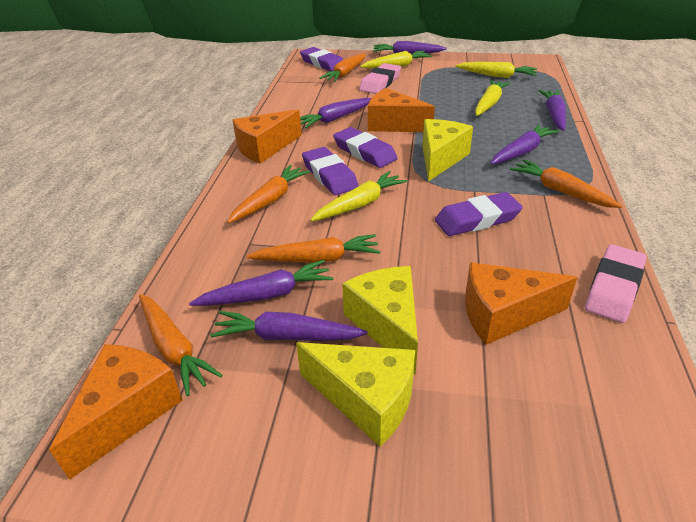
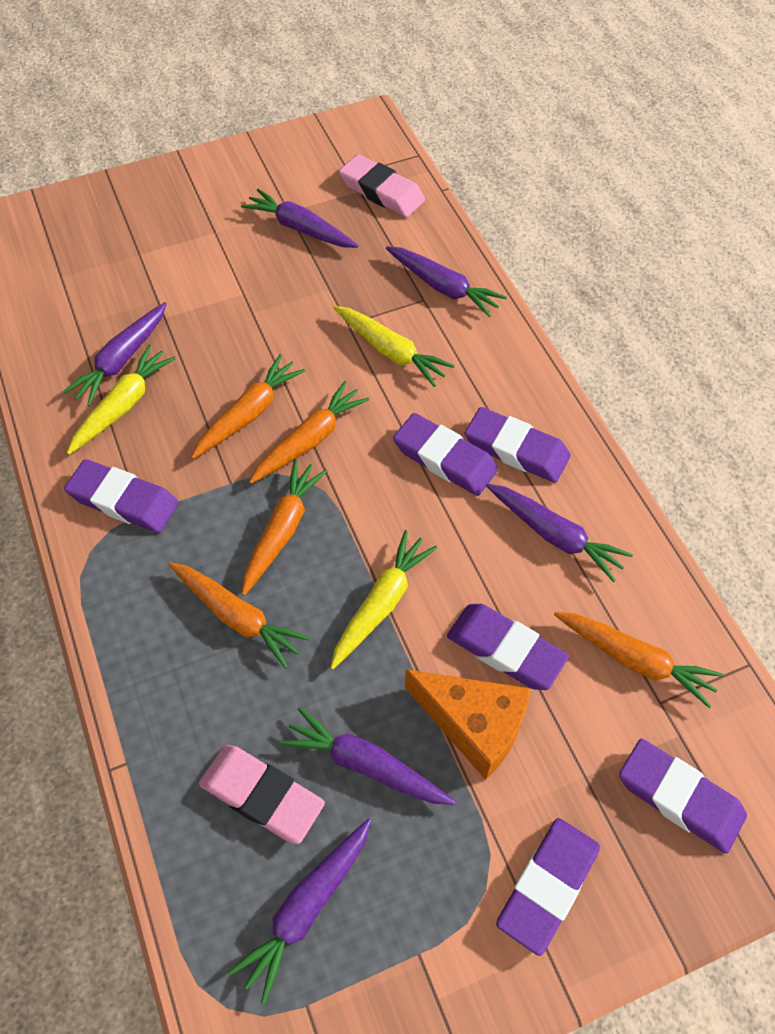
orange cheese: 4 -> 1
purple eraser: 4 -> 6
yellow carrot: 4 -> 3
yellow cheese: 3 -> 0

